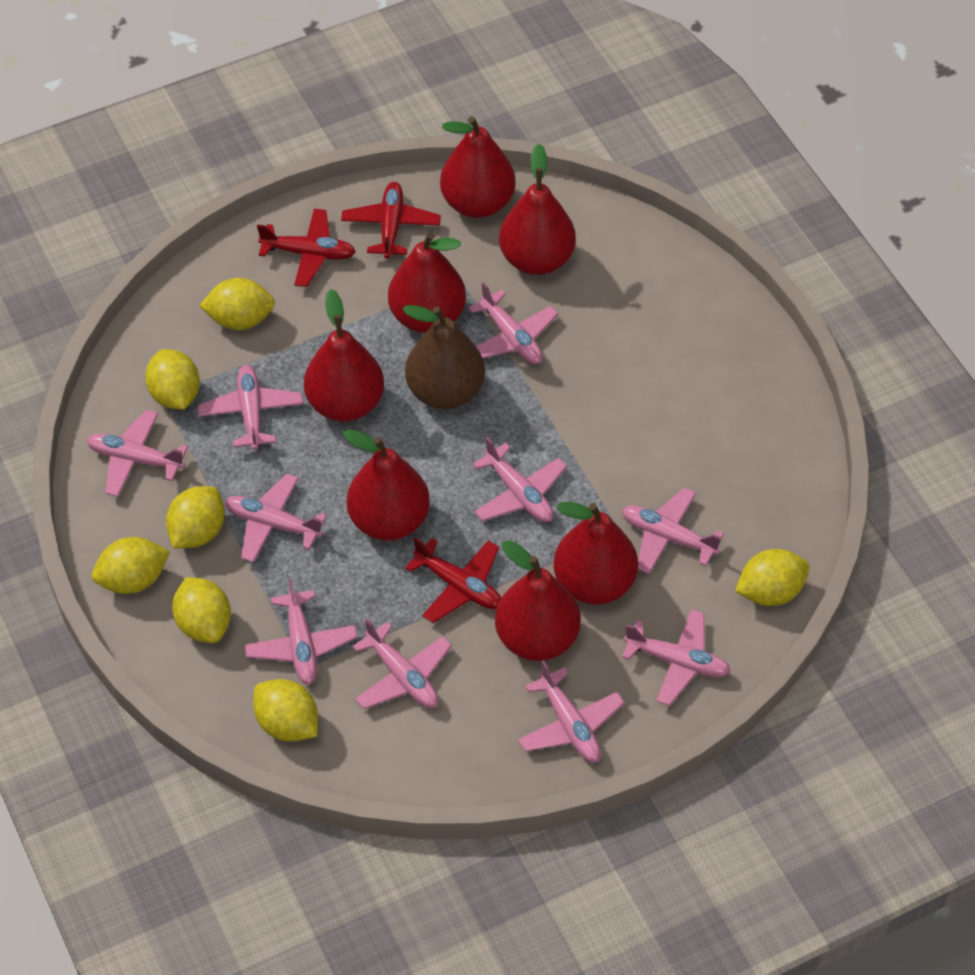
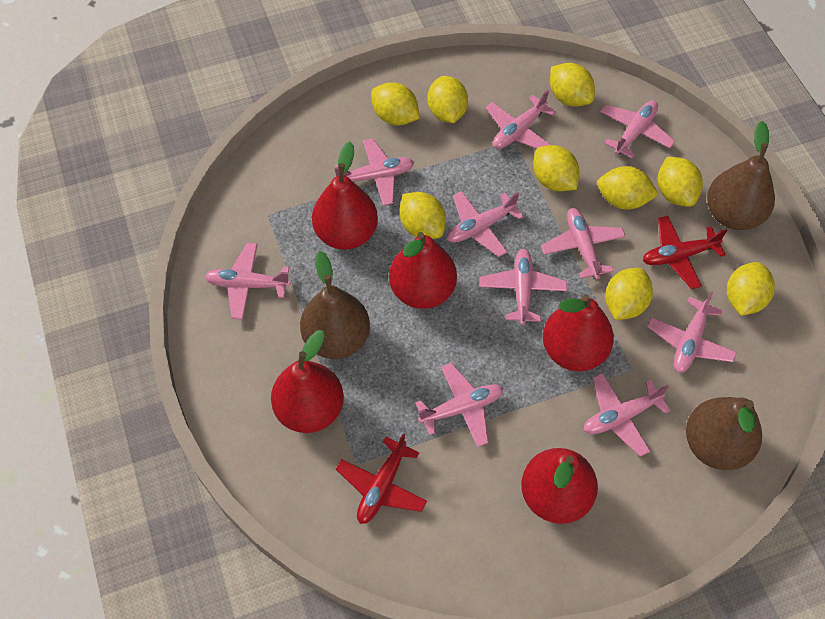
brown pear: 1 -> 3
red pear: 7 -> 5
red plane: 3 -> 2
yellow lemon: 7 -> 9

